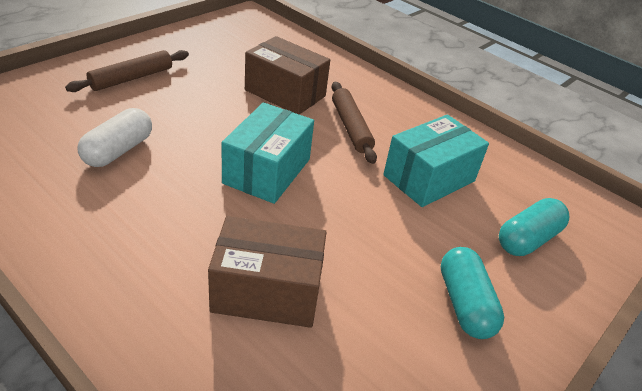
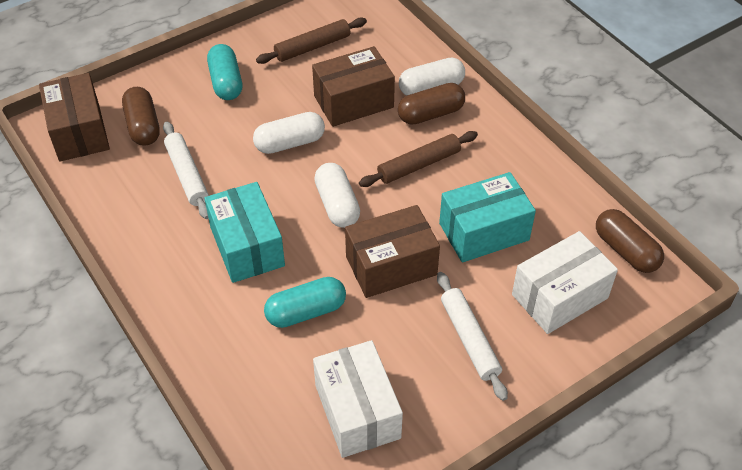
brown box: 2 -> 3
brown capsule: 0 -> 3
white box: 0 -> 2
white capsule: 1 -> 3
white rolling pin: 0 -> 2

